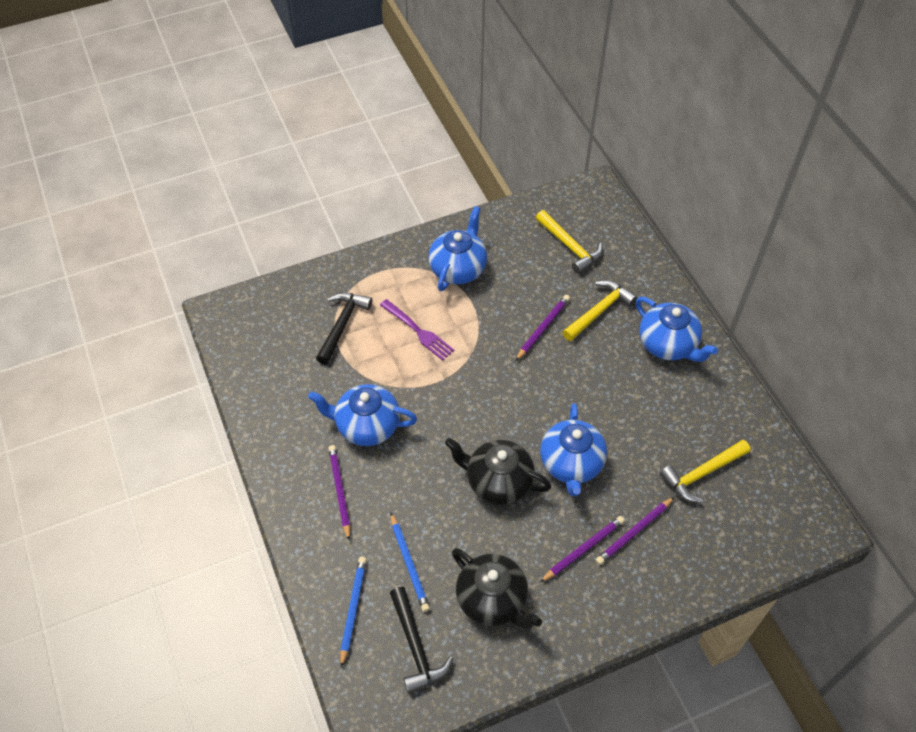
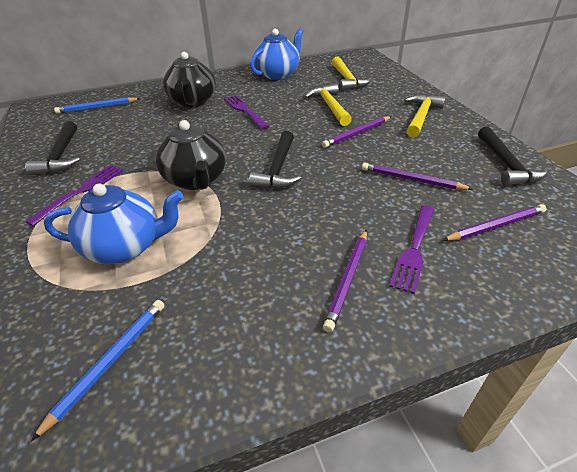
black hammer: 2 -> 3
blue teapot: 4 -> 2
purple fork: 1 -> 3

